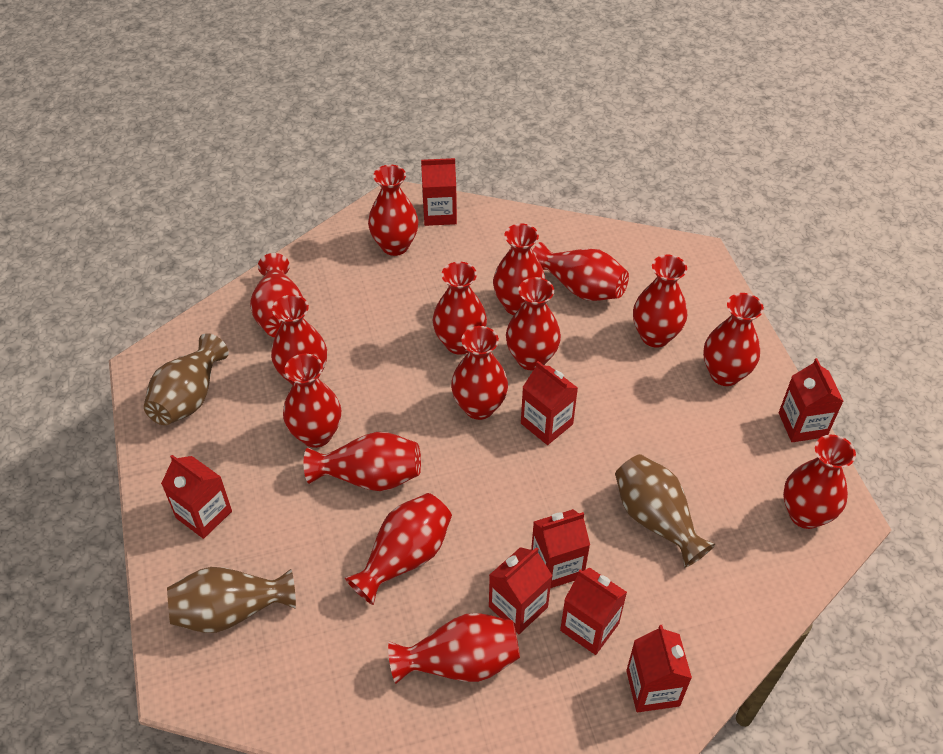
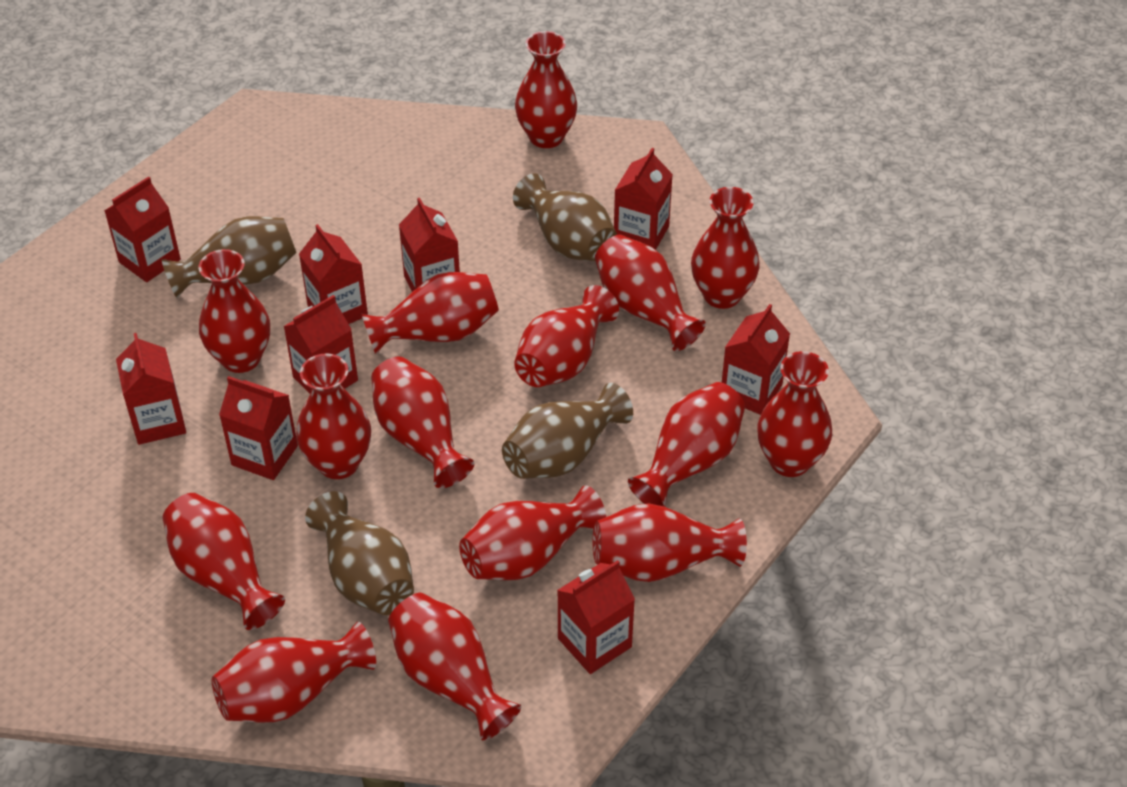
brown vase: 3 -> 4
red carton: 8 -> 9

